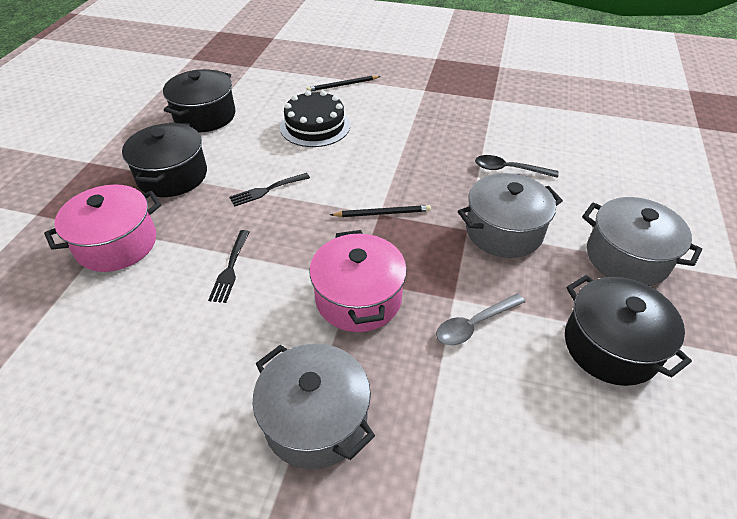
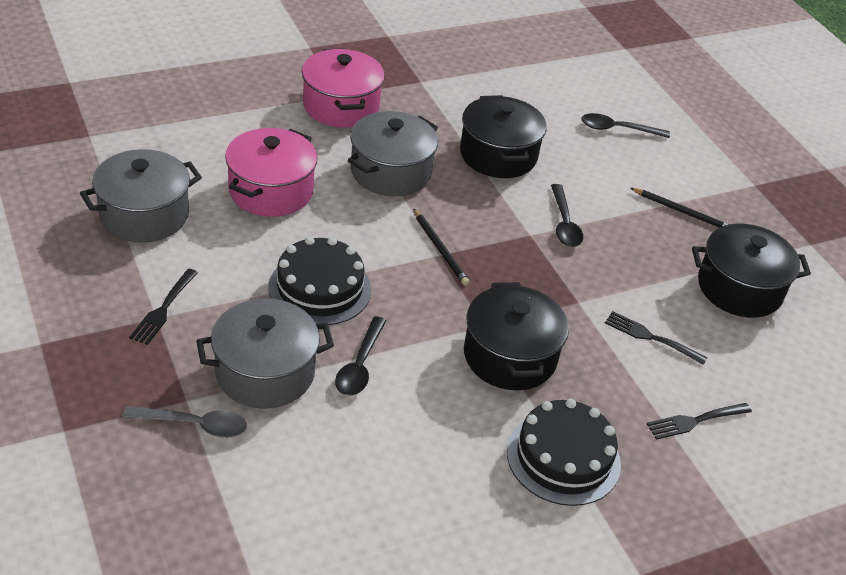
black cake: 1 -> 2
black fork: 2 -> 3
black spoon: 1 -> 3

